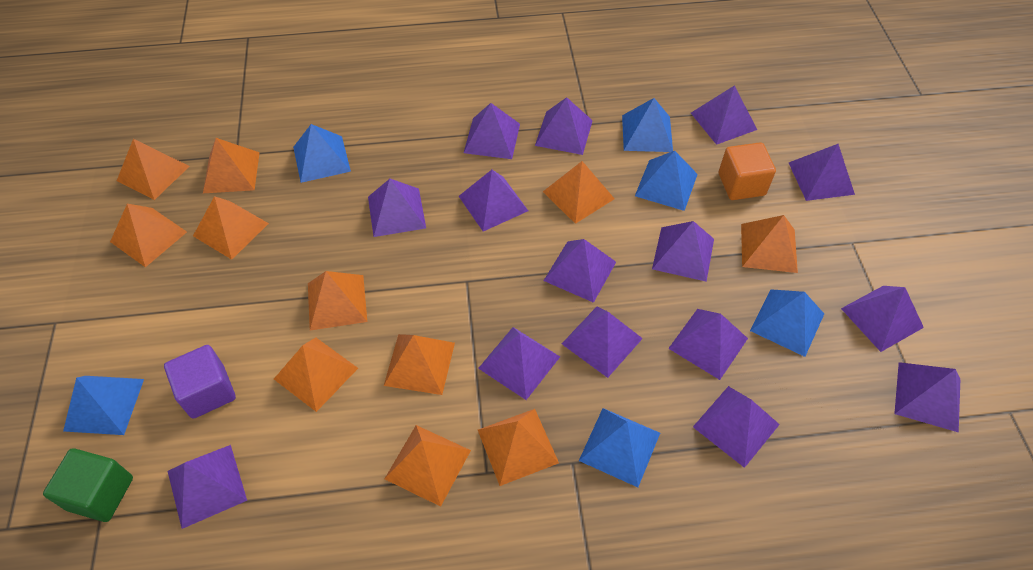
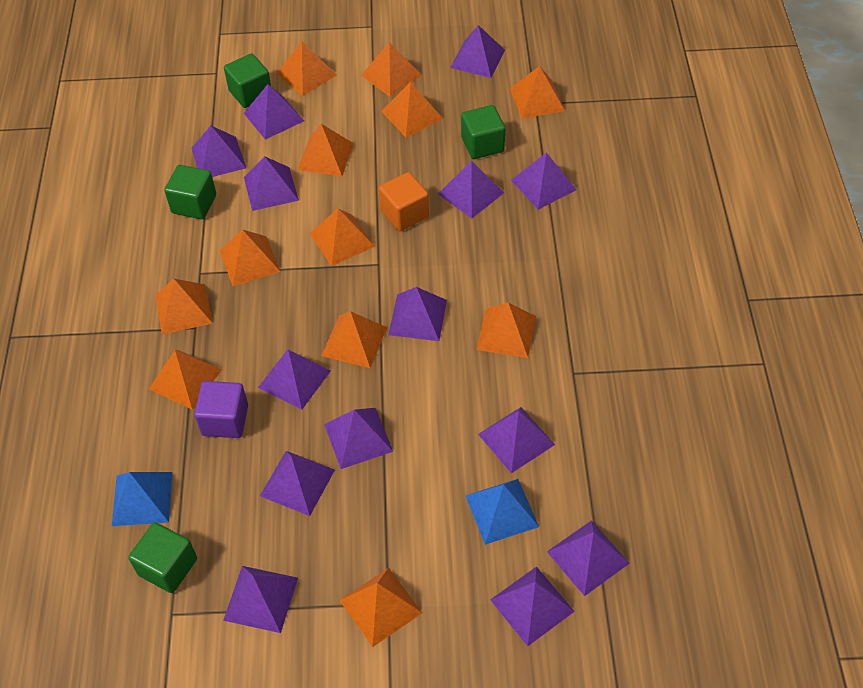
blue pyramid: 6 -> 2
green cube: 1 -> 4
orange pyramid: 11 -> 12
purple pyramid: 15 -> 14

